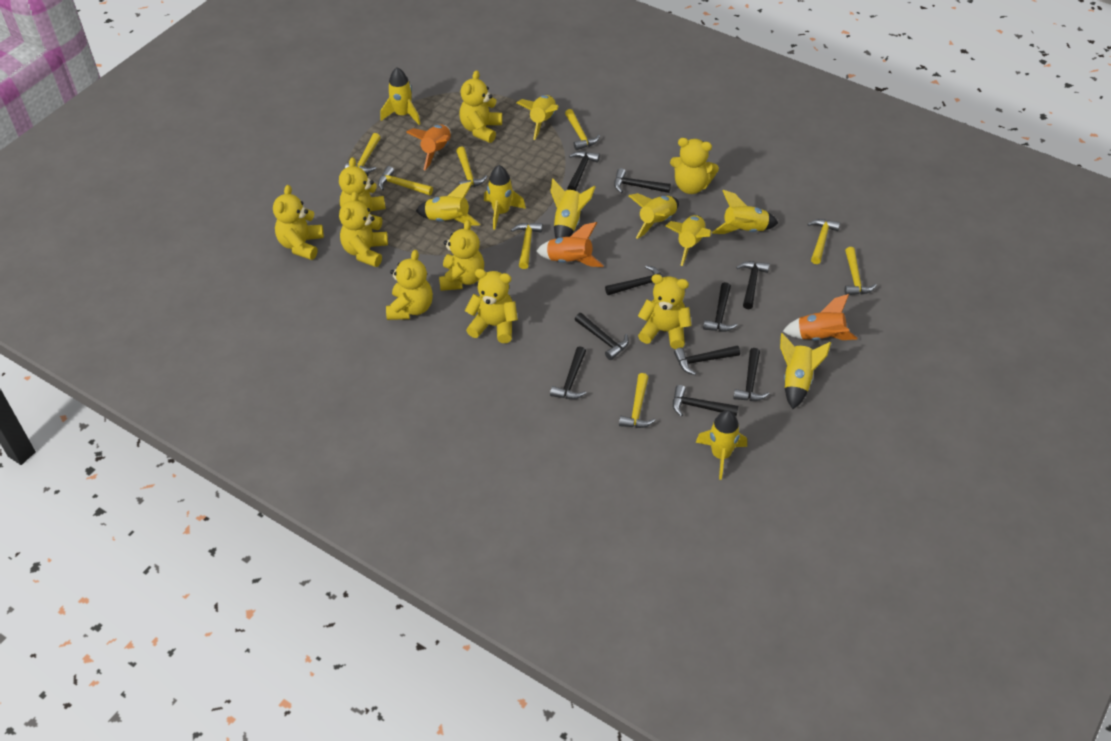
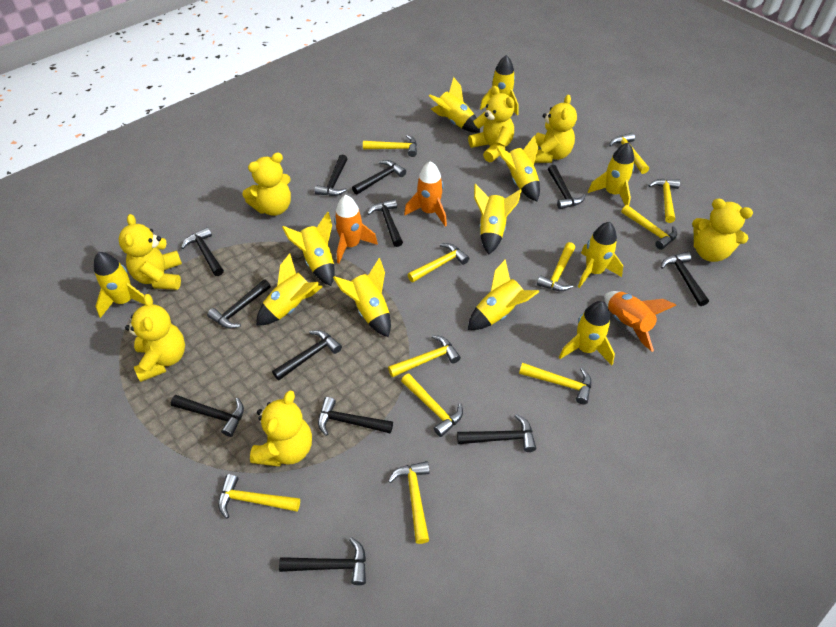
black hammer: 10 -> 12
yellow hammer: 8 -> 11
yellow rocket: 10 -> 12
yellow teddy bear: 9 -> 7

